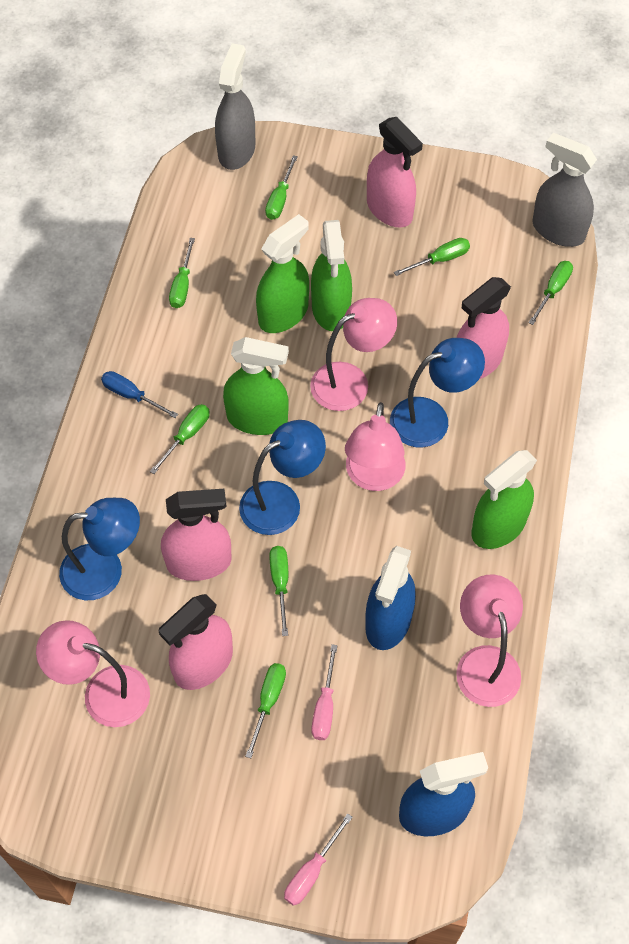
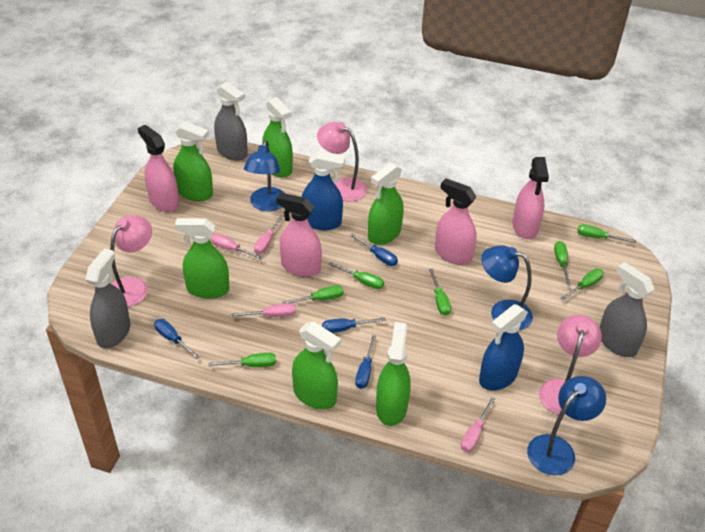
blue screwdriver: 1 -> 4
green spray bottle: 4 -> 6
grey spray bottle: 2 -> 3
pink lamp: 4 -> 3
pink screwdriver: 2 -> 4

